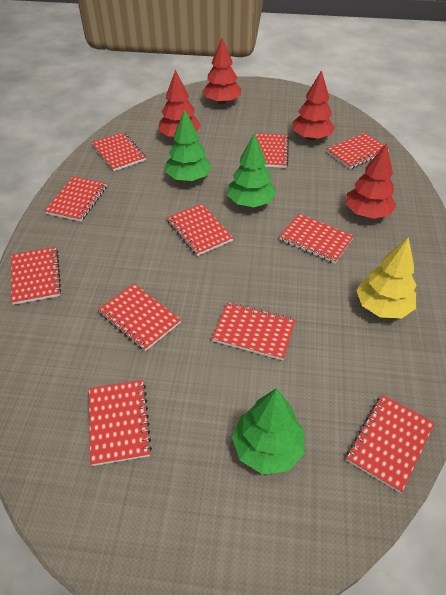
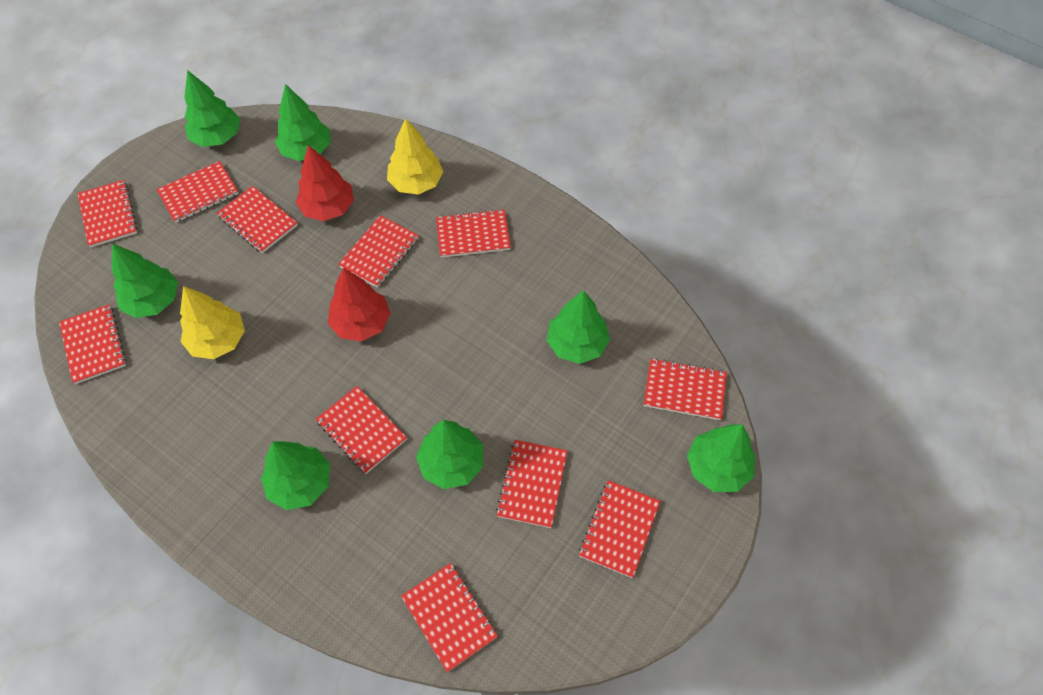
green tree: 3 -> 7
red tree: 4 -> 2
yellow tree: 1 -> 2

